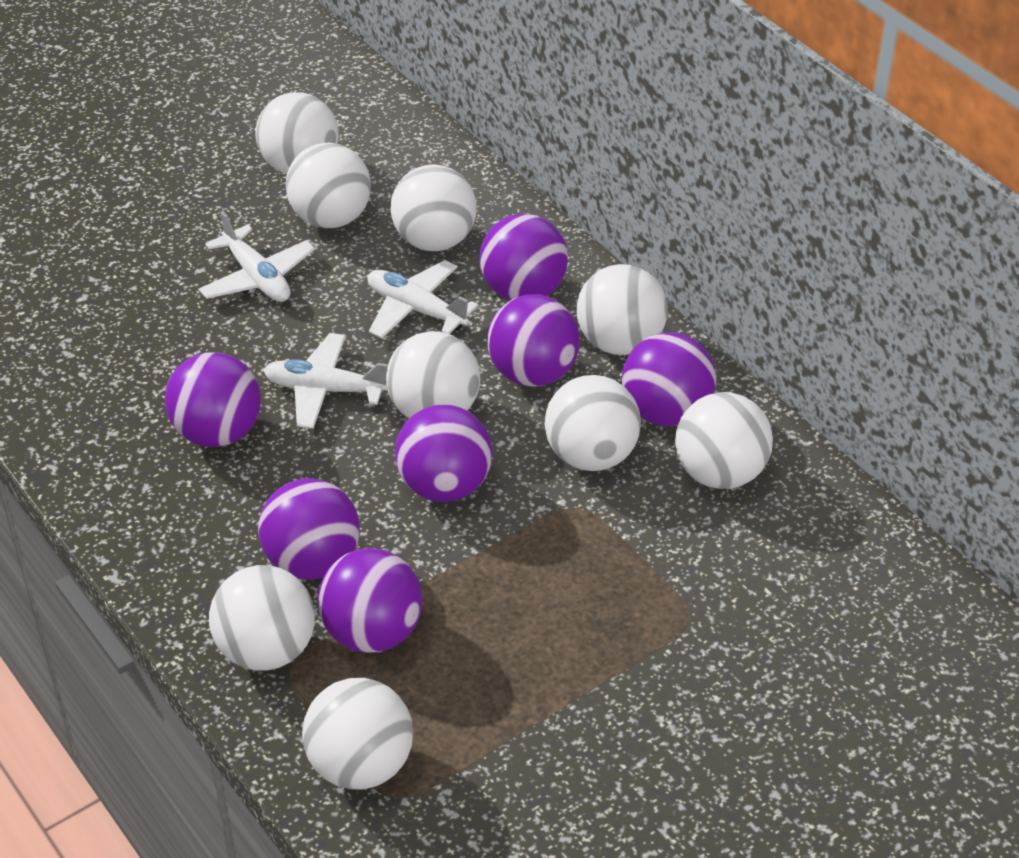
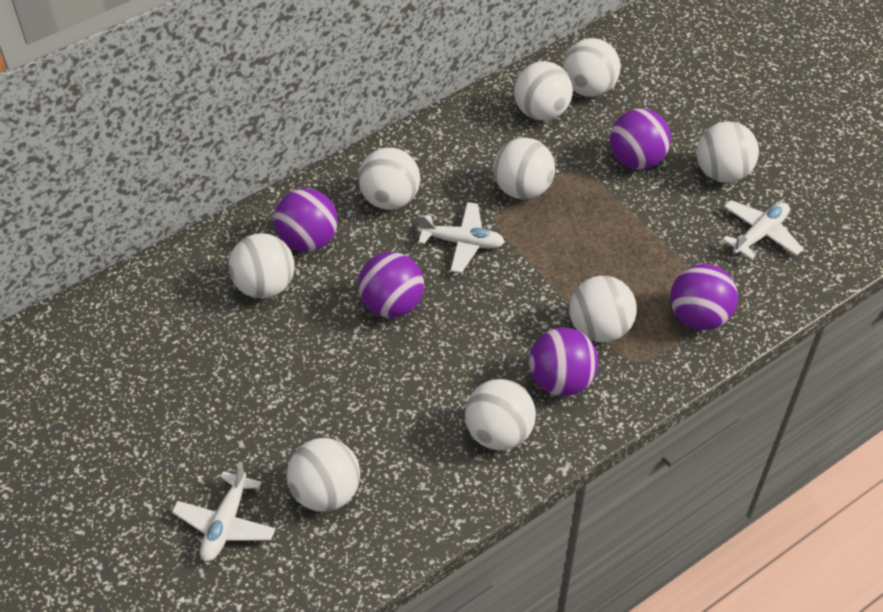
purple ball: 7 -> 5

